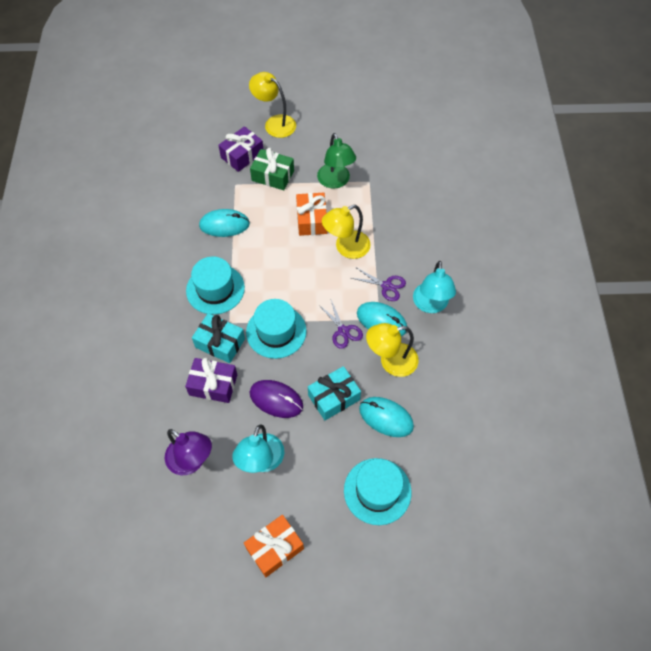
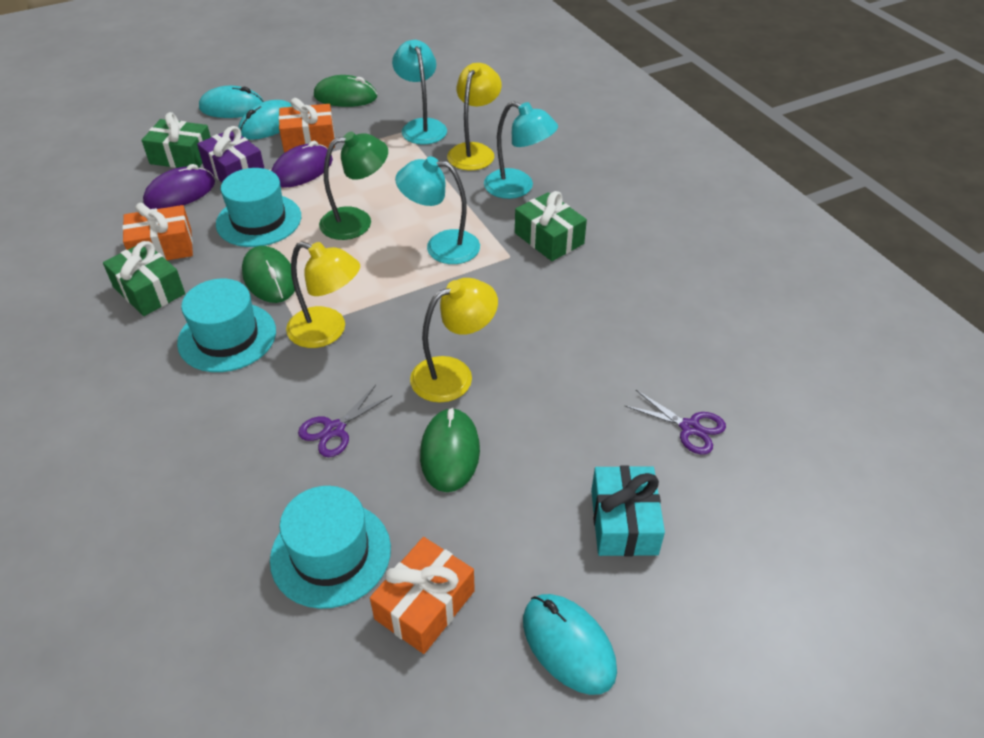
green gift: 1 -> 3
green mouse: 0 -> 3
orange gift: 2 -> 3
purple gift: 2 -> 1
purple lamp: 1 -> 0
purple mouse: 1 -> 2
turquoise gift: 2 -> 1
turquoise lamp: 2 -> 3

